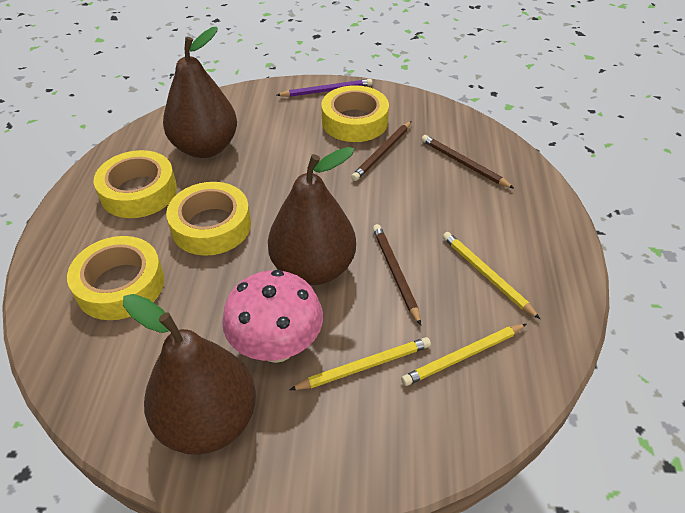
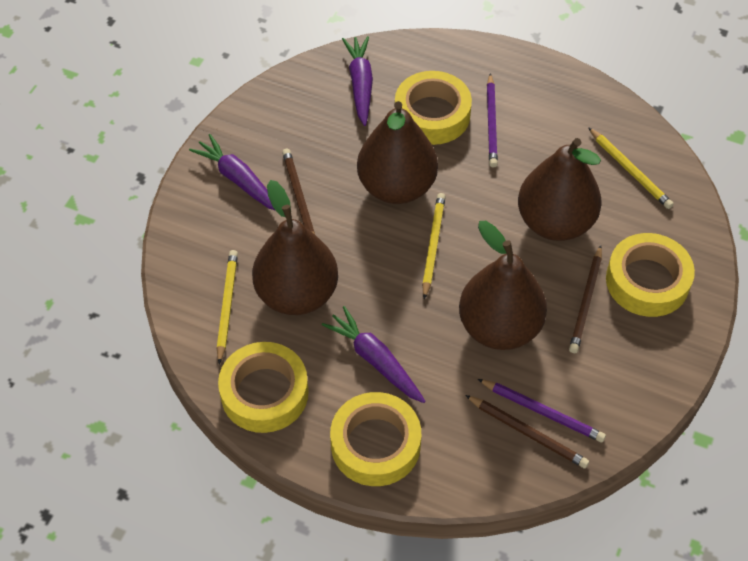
brown pear: 3 -> 4
pink mushroom: 1 -> 0
purple carrot: 0 -> 3
purple pencil: 1 -> 2

